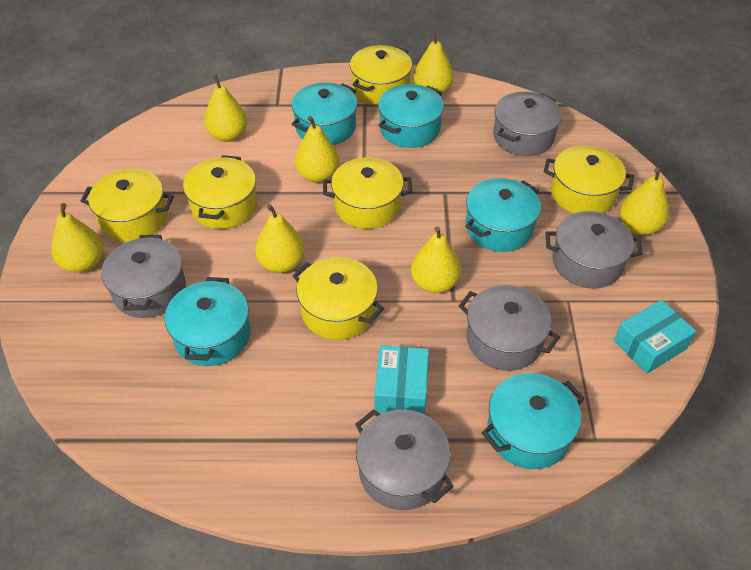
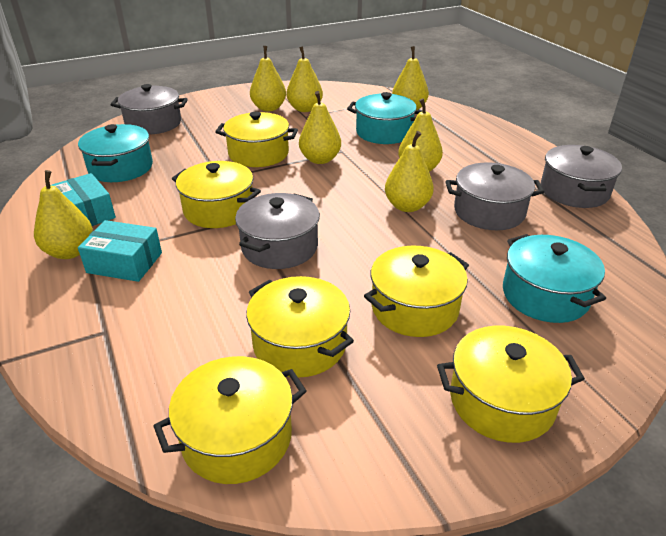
grey pot: 5 -> 4
turquoise pot: 5 -> 3

